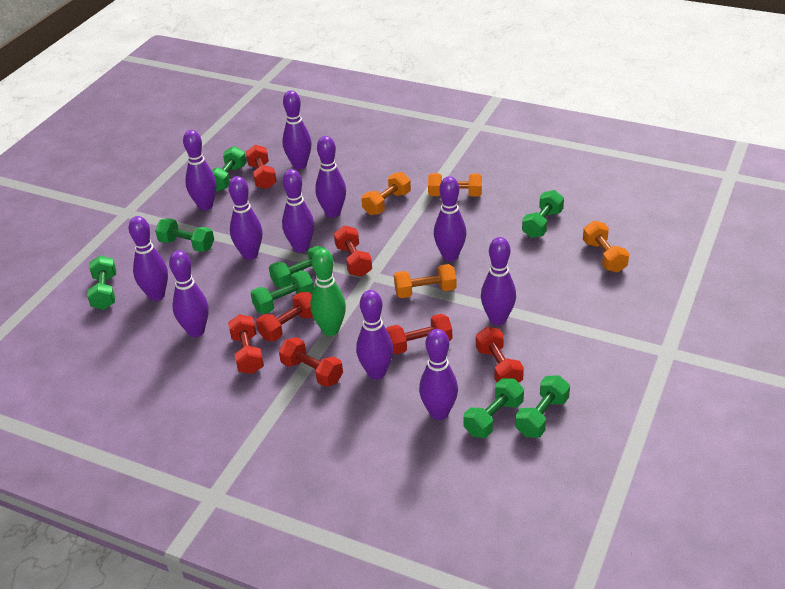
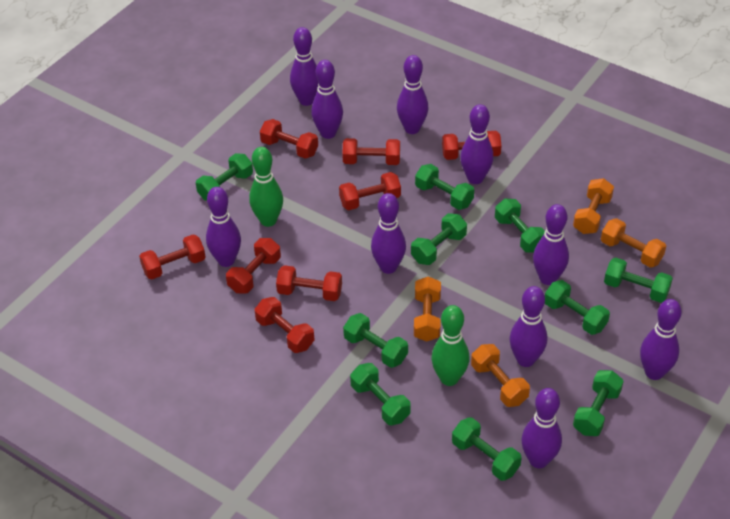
green bowling pin: 1 -> 2
green dumbbell: 8 -> 10
purple bowling pin: 11 -> 10
red dumbbell: 7 -> 8

